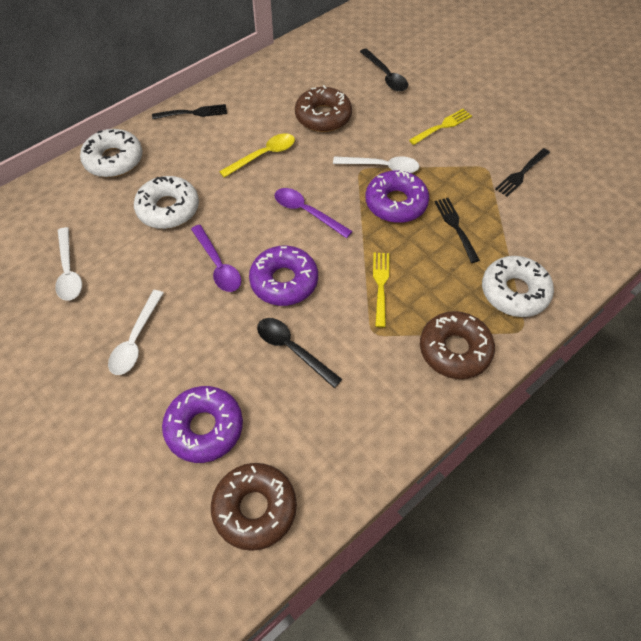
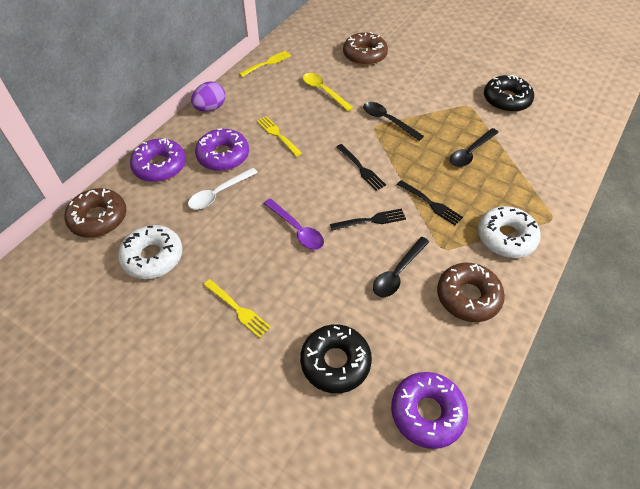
black donut: 0 -> 2
black spoon: 2 -> 3
purple egg: 0 -> 1
purple spoon: 2 -> 1
white donut: 3 -> 2
white spoon: 3 -> 1
yellow fork: 2 -> 3

